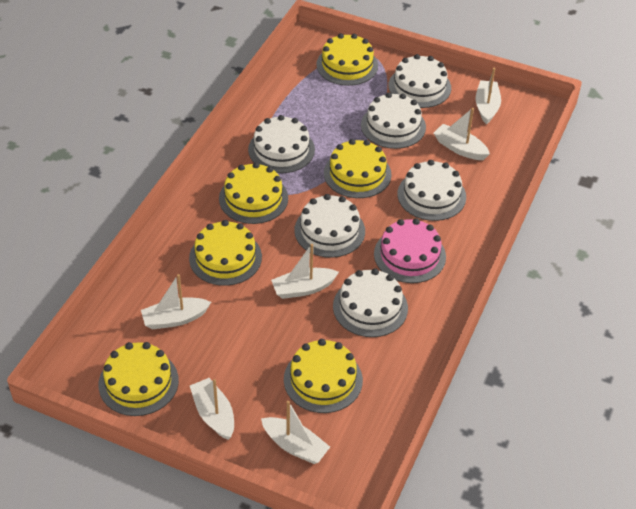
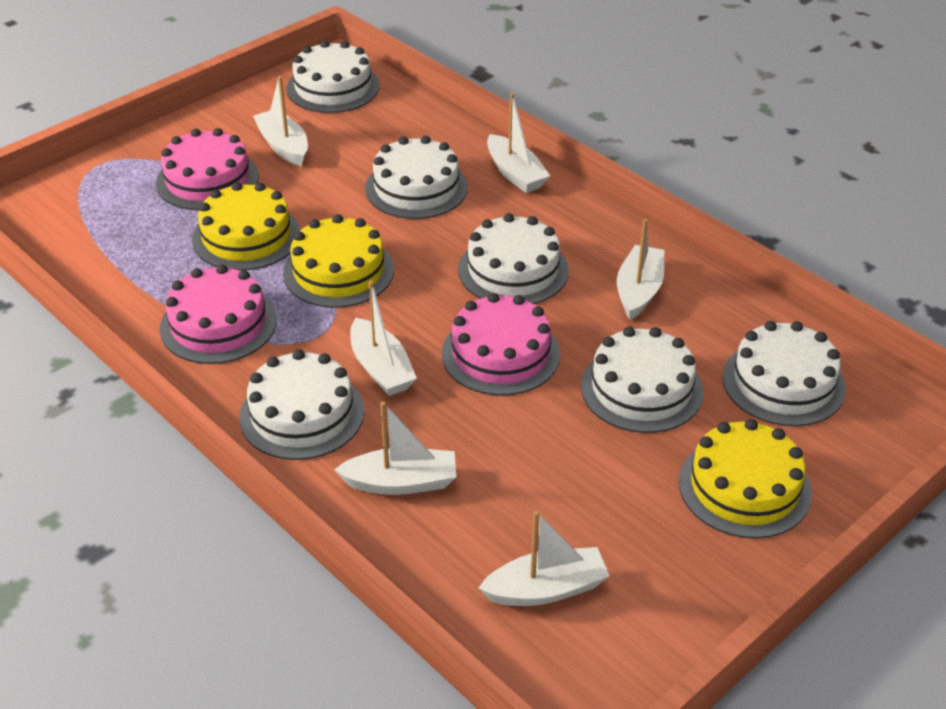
pink cake: 1 -> 3
yellow cake: 6 -> 3

